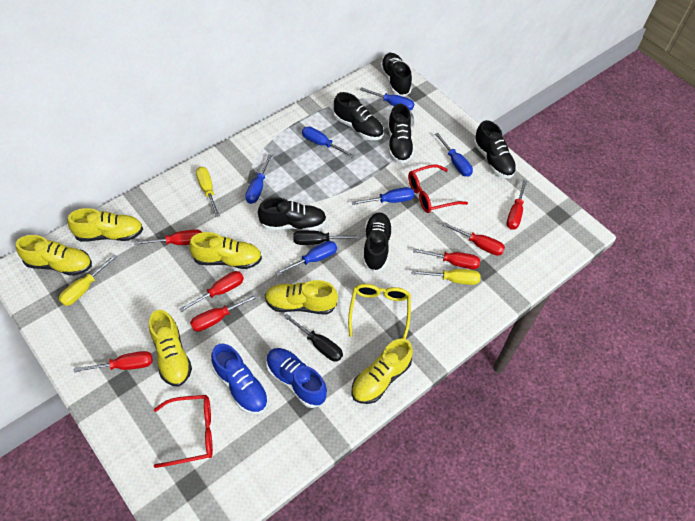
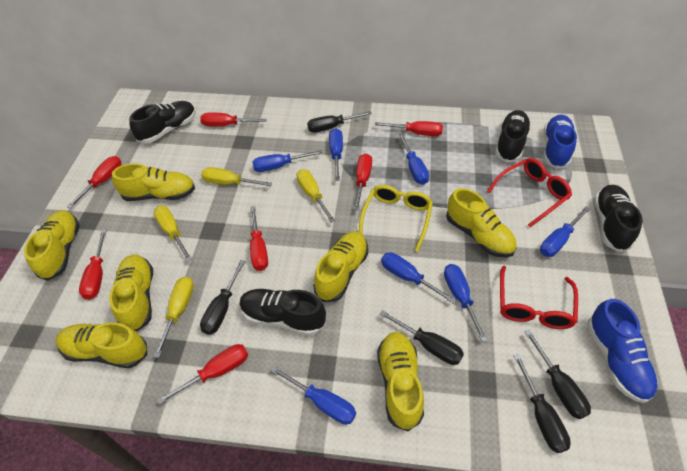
black screwdriver: 2 -> 5
black shoe: 6 -> 4
blue screwdriver: 6 -> 7
yellow screwdriver: 3 -> 4
yellow shoe: 6 -> 7

